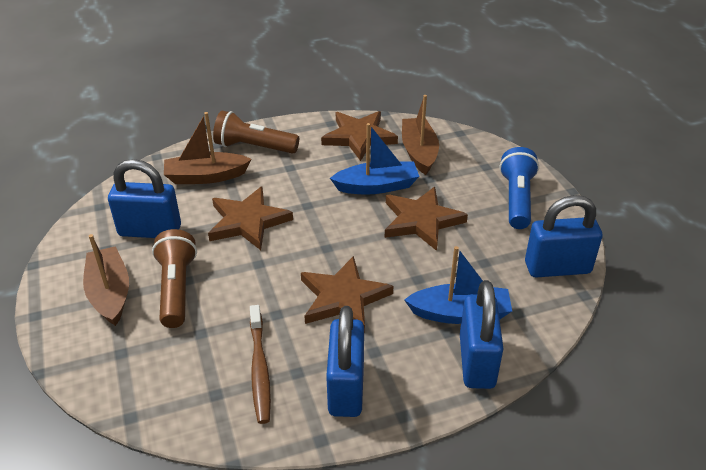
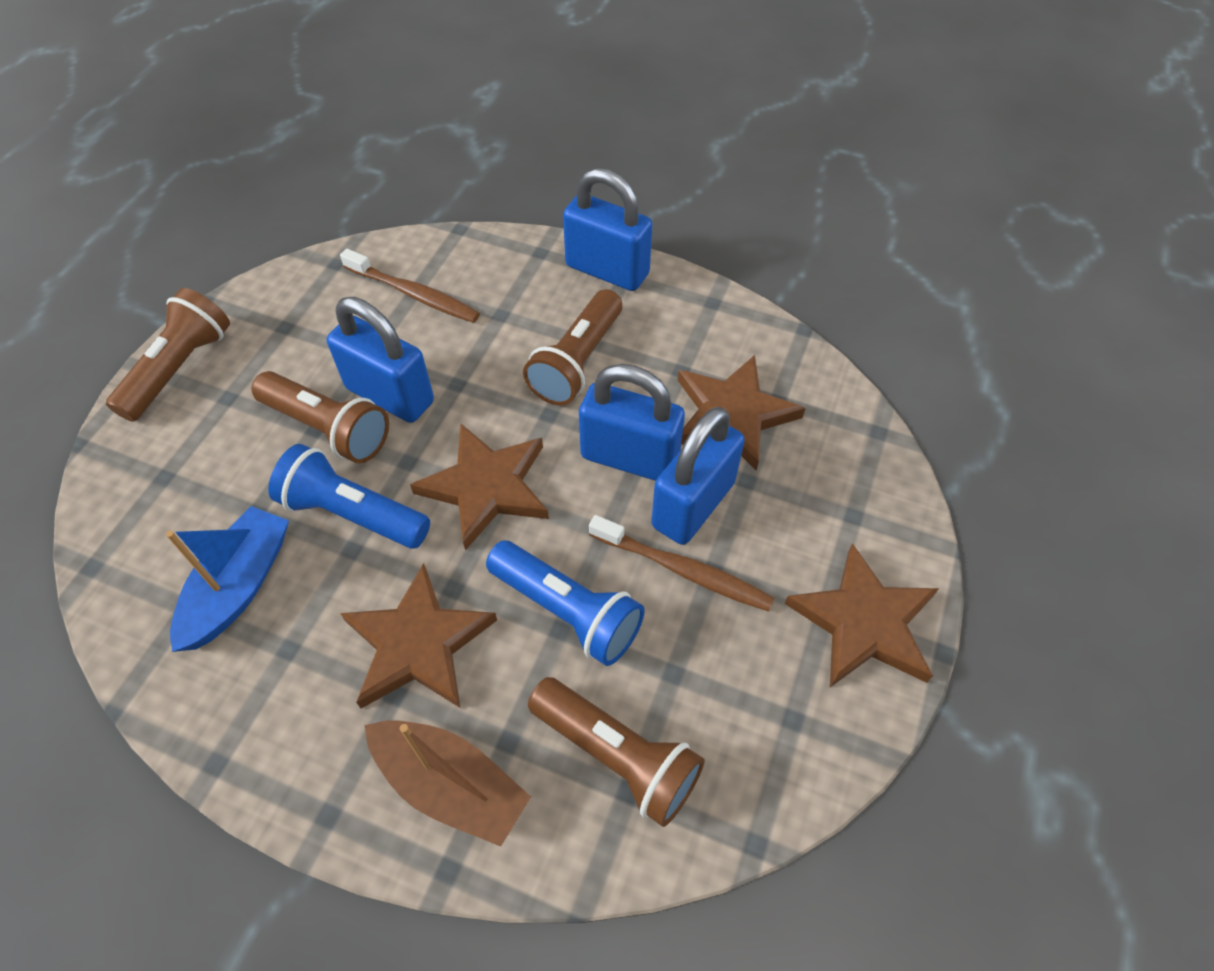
blue boat: 2 -> 1
blue flashlight: 1 -> 2
brown boat: 3 -> 1
brown flashlight: 2 -> 4
brown toothbrush: 1 -> 2

